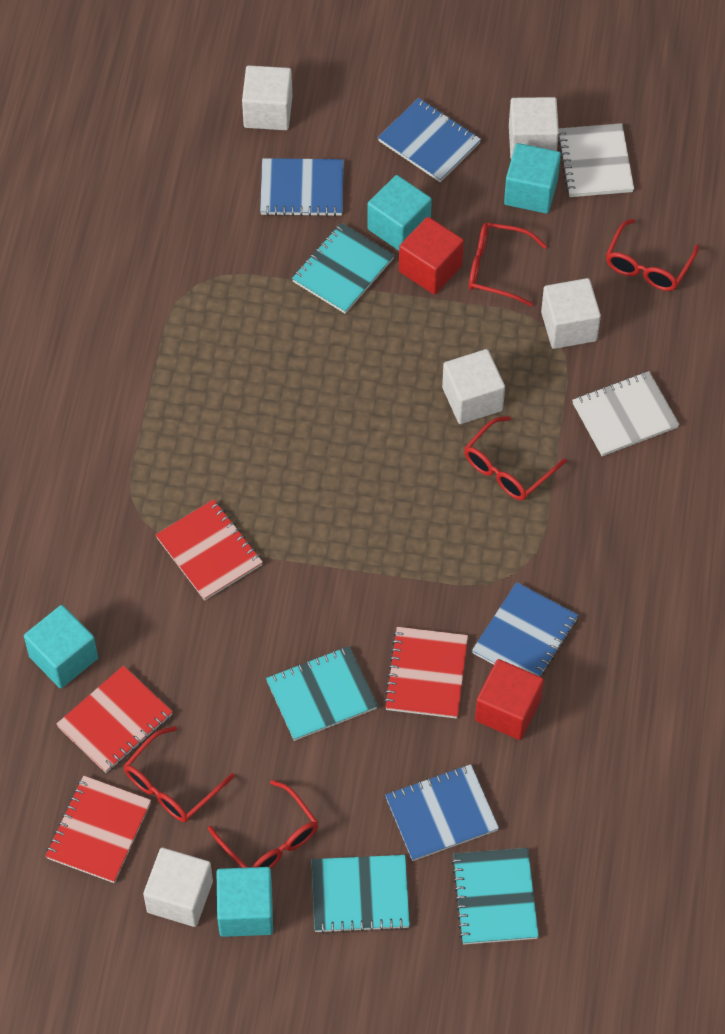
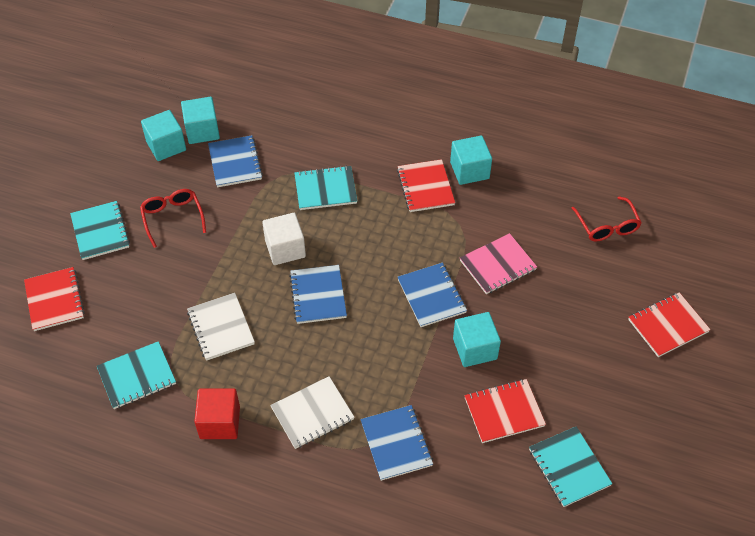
pink notebook: 0 -> 1
red cube: 2 -> 1
red glasses: 5 -> 2
white cube: 5 -> 1

